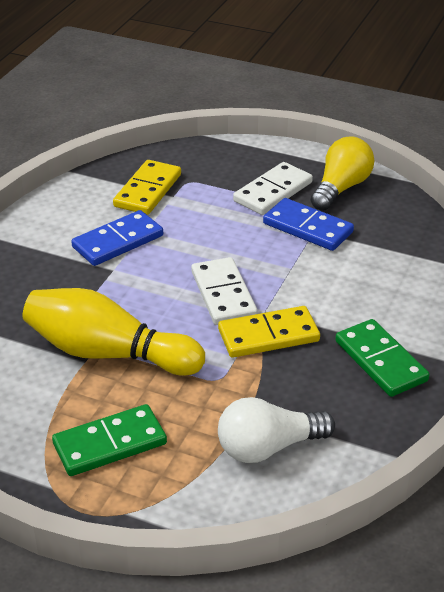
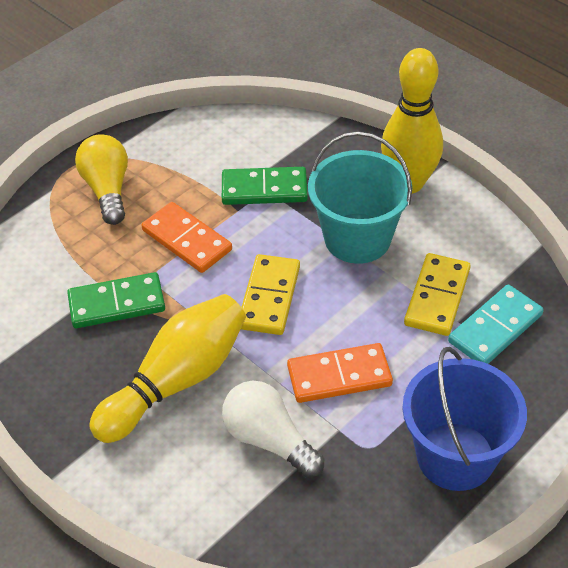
blue bucket: 0 -> 1
blue domino: 2 -> 0
orange domino: 0 -> 2
turquoise bucket: 0 -> 1
turquoise domino: 0 -> 1
white domino: 2 -> 0
yellow bowling pin: 1 -> 2

